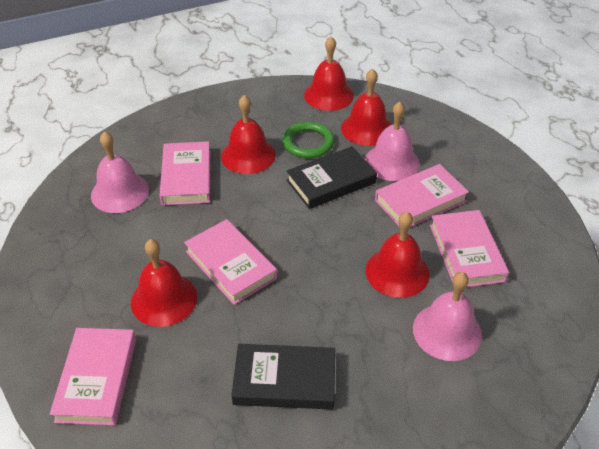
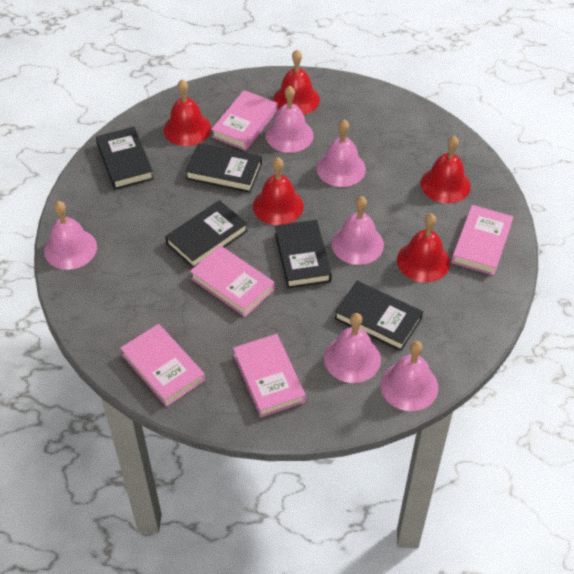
black book: 2 -> 5
green ring: 1 -> 0
pink bell: 3 -> 6

